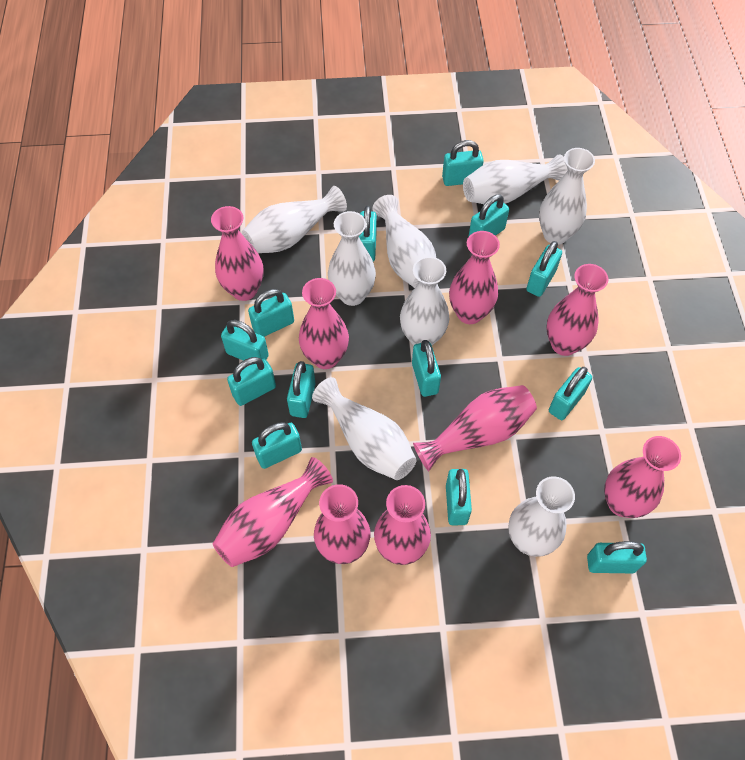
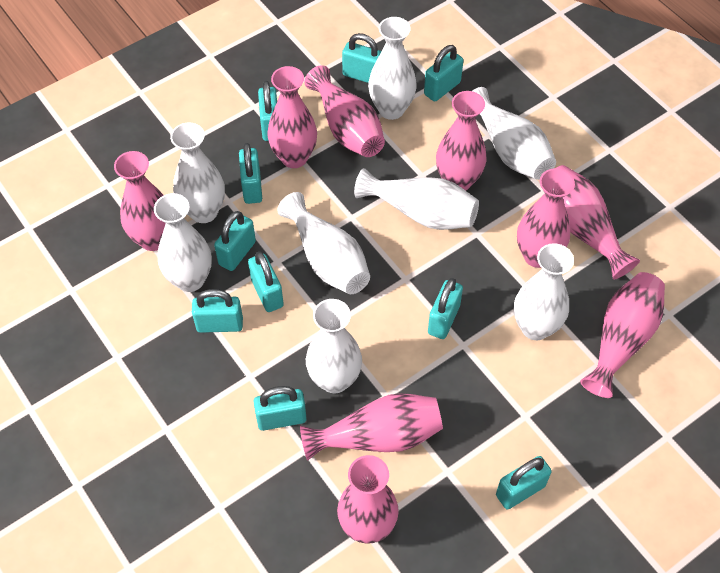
turquoise padlock: 13 -> 10

